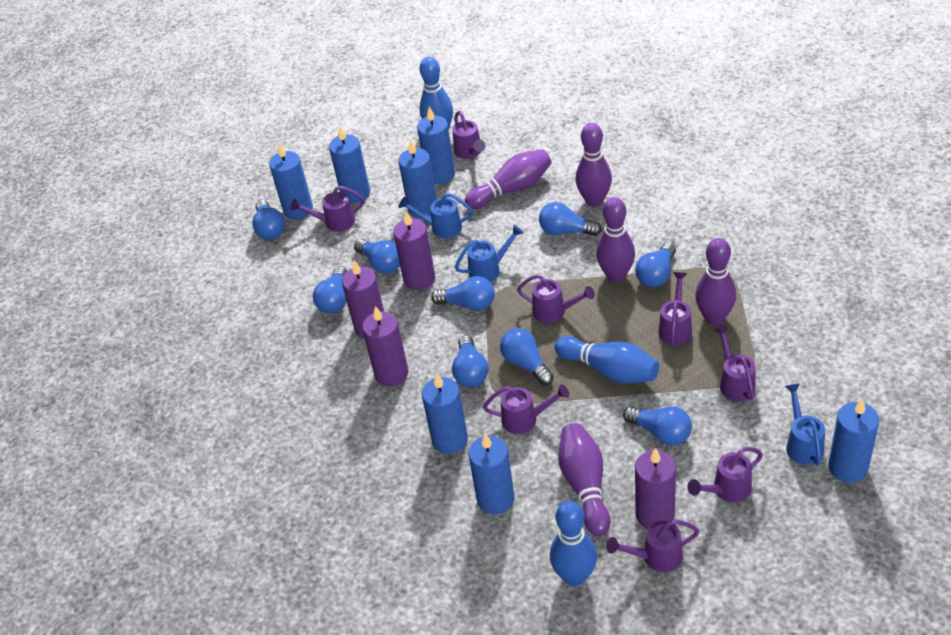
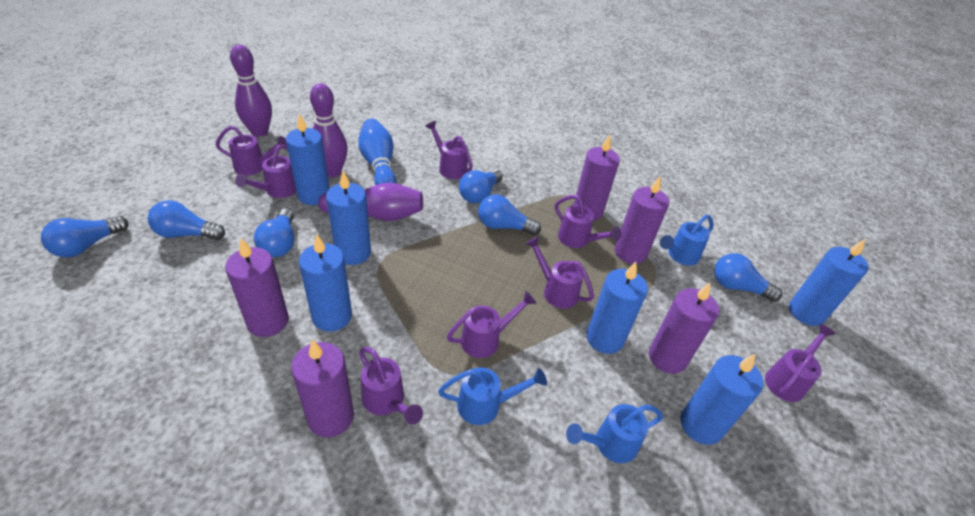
blue bowling pin: 3 -> 1
blue candle: 7 -> 6
blue light bulb: 9 -> 6
purple bowling pin: 5 -> 3
purple candle: 4 -> 5

